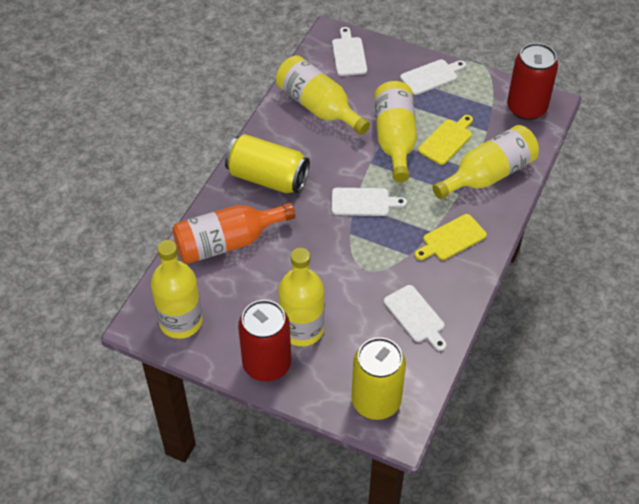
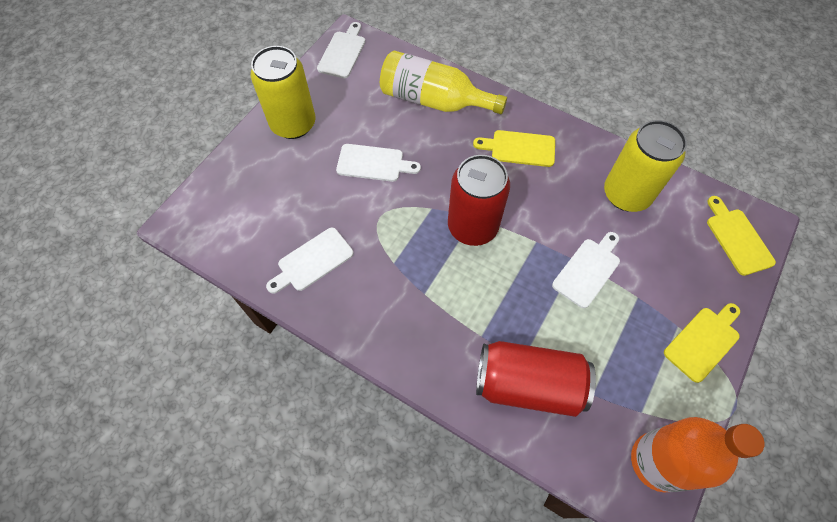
yellow bottle: 5 -> 1
yellow cutting board: 2 -> 3

